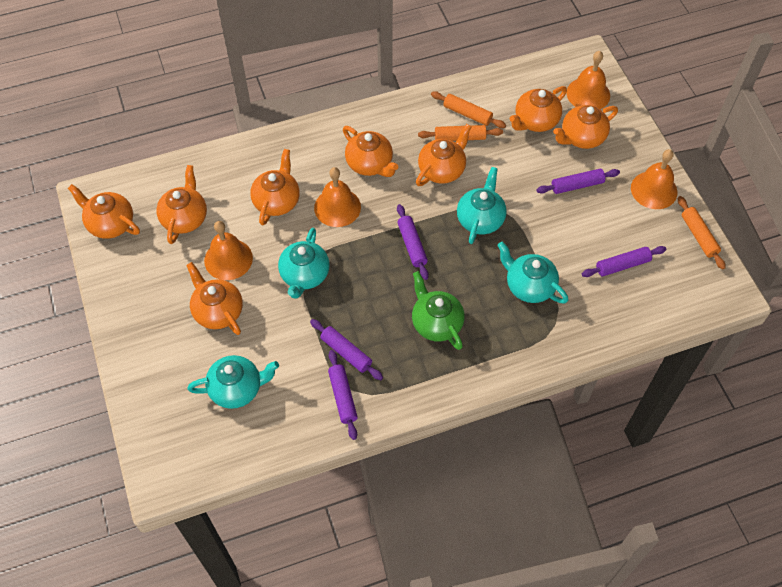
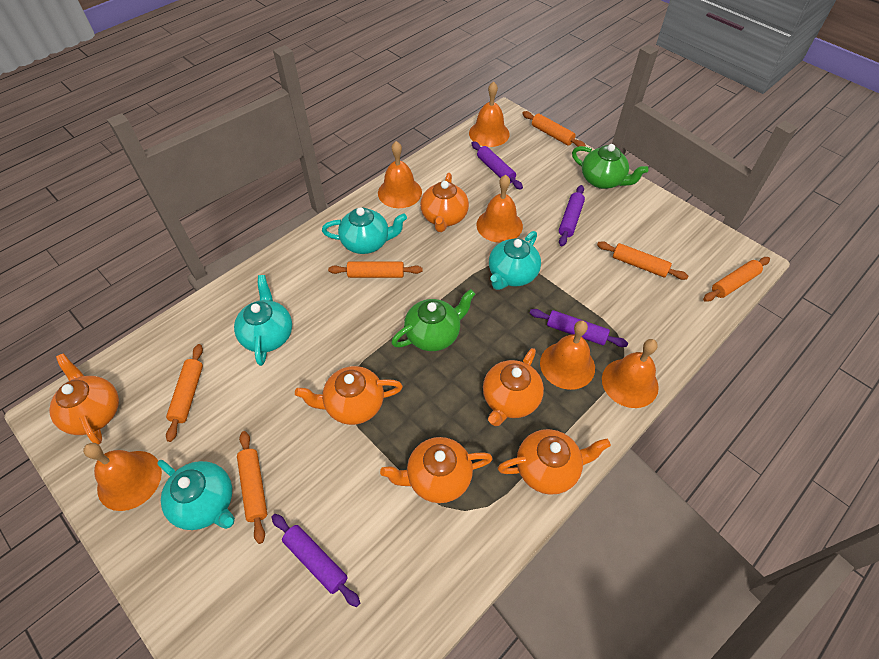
green teapot: 1 -> 2
orange bell: 4 -> 6
orange rolling pin: 3 -> 6
orange teapot: 8 -> 6
purple rolling pin: 5 -> 4

